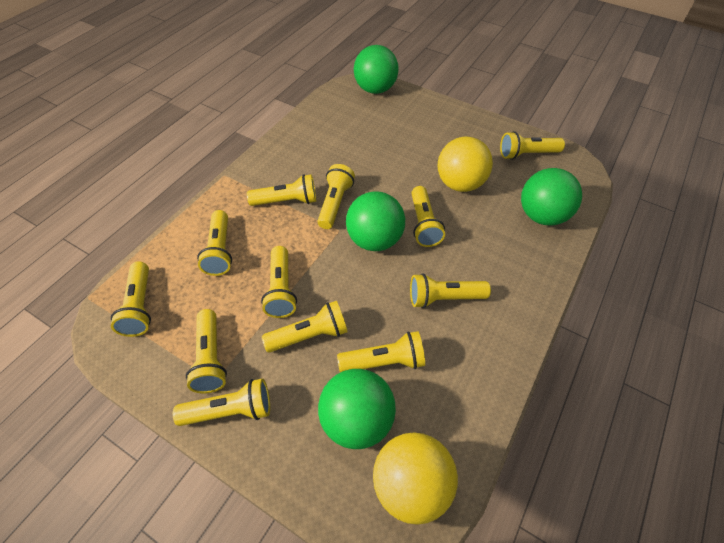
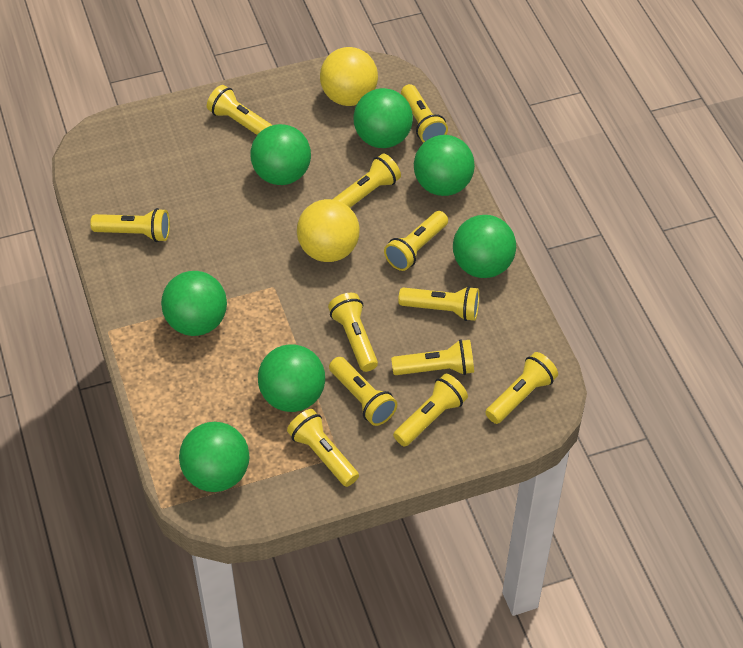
green ball: 4 -> 7

